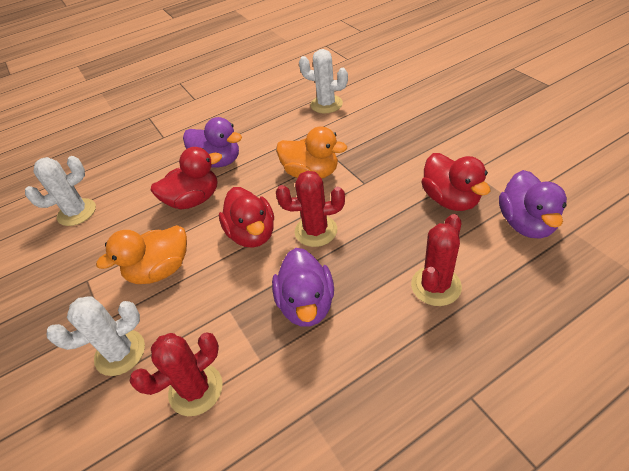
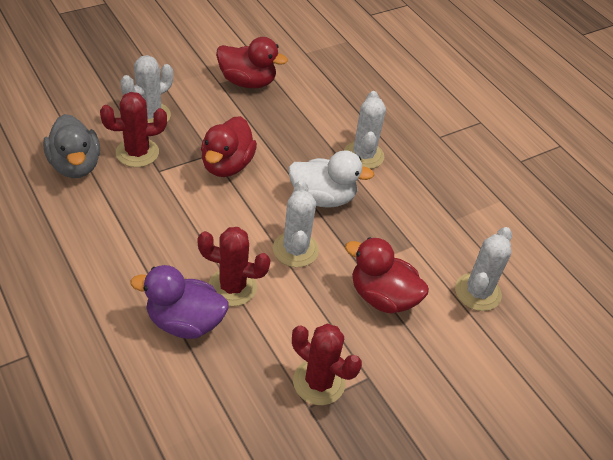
grey duck: 0 -> 1
orange duck: 2 -> 0
purple duck: 3 -> 1
white cactus: 3 -> 4
white duck: 0 -> 1

